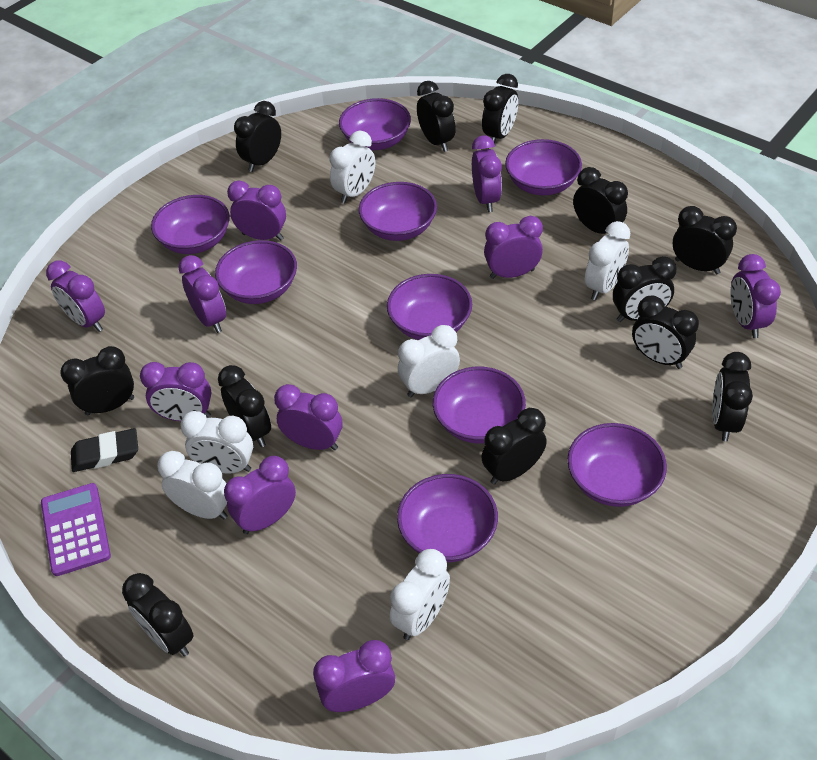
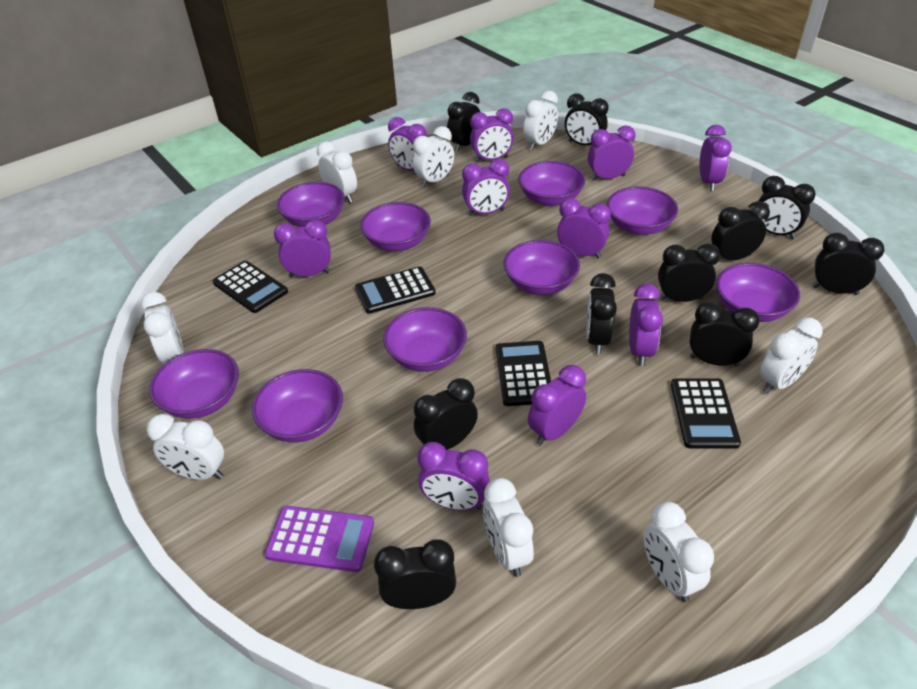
black calculator: 0 -> 4
black clock: 12 -> 10
black eraser: 1 -> 0
white clock: 6 -> 8

